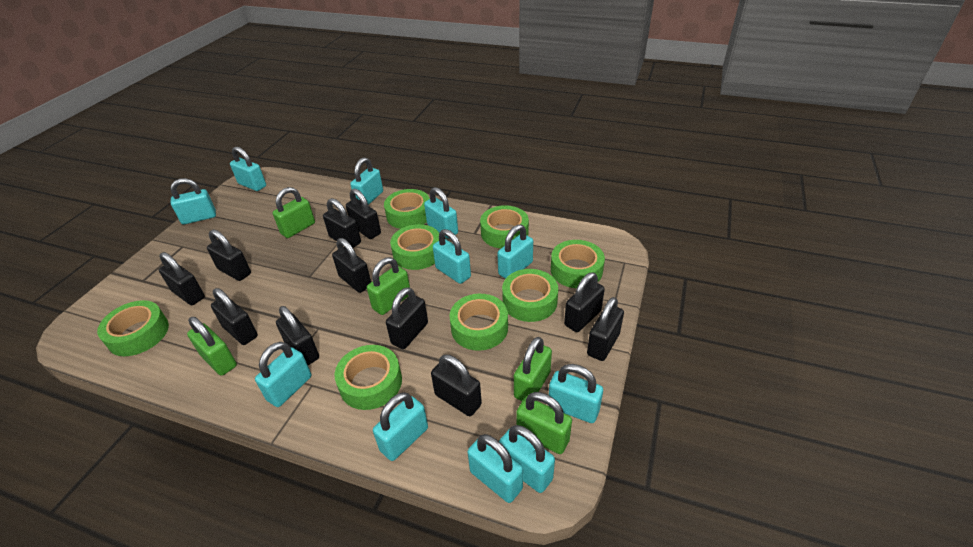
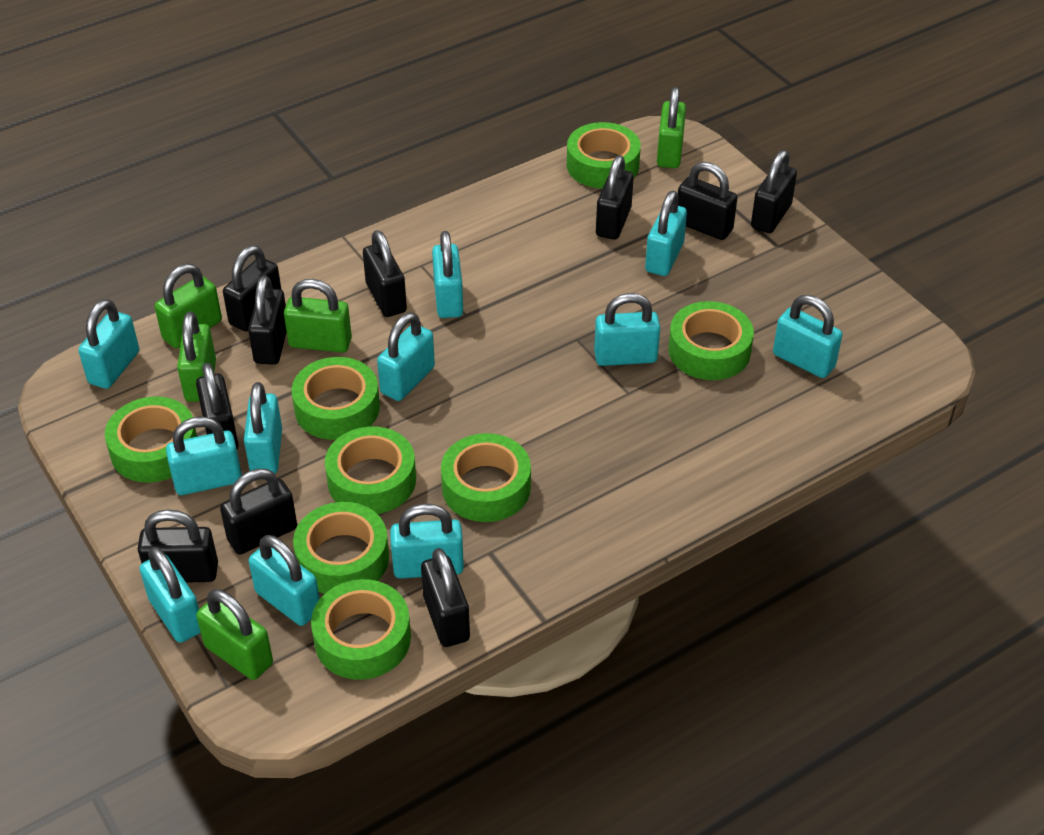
black padlock: 11 -> 10

